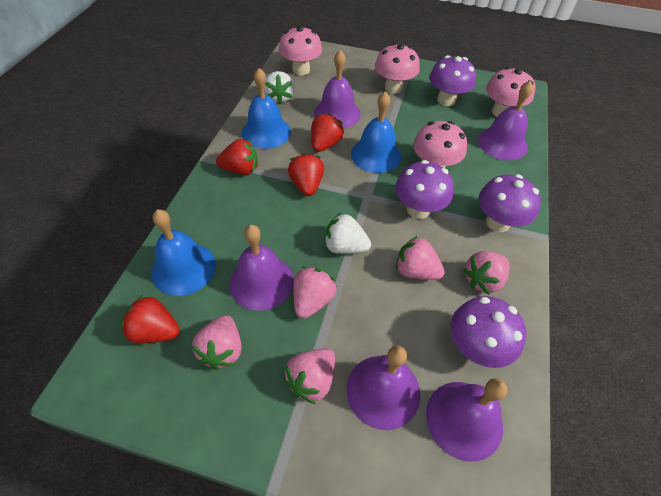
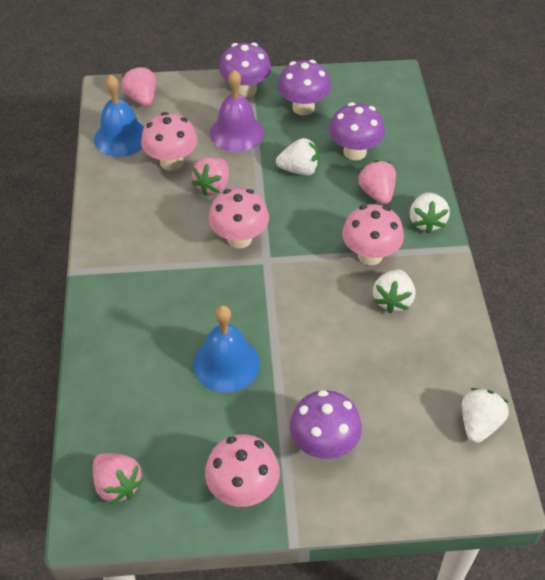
blue bell: 3 -> 2
pink strawberry: 5 -> 4
purple bell: 5 -> 1
red strawberry: 4 -> 0
white strawberry: 2 -> 4

